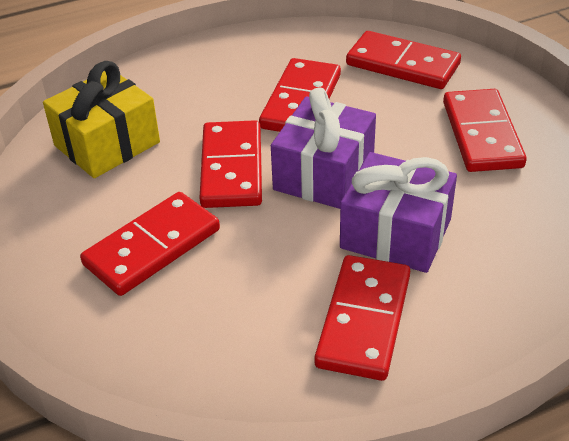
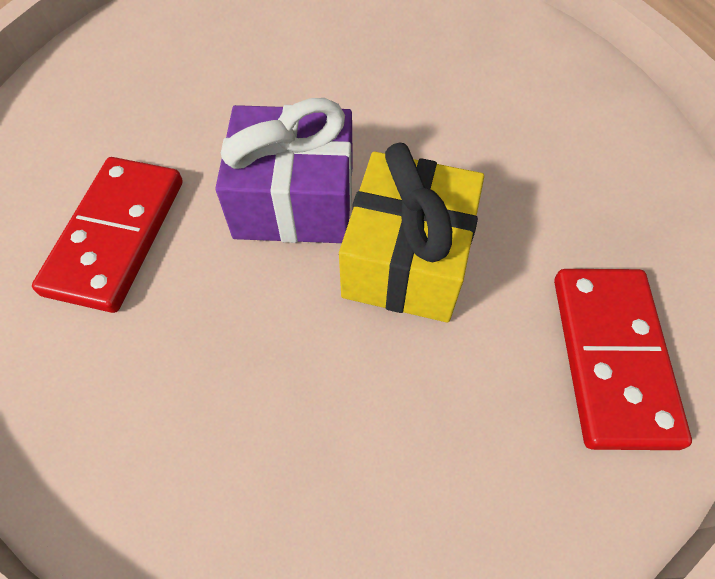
purple gift: 2 -> 1
red domino: 6 -> 2

